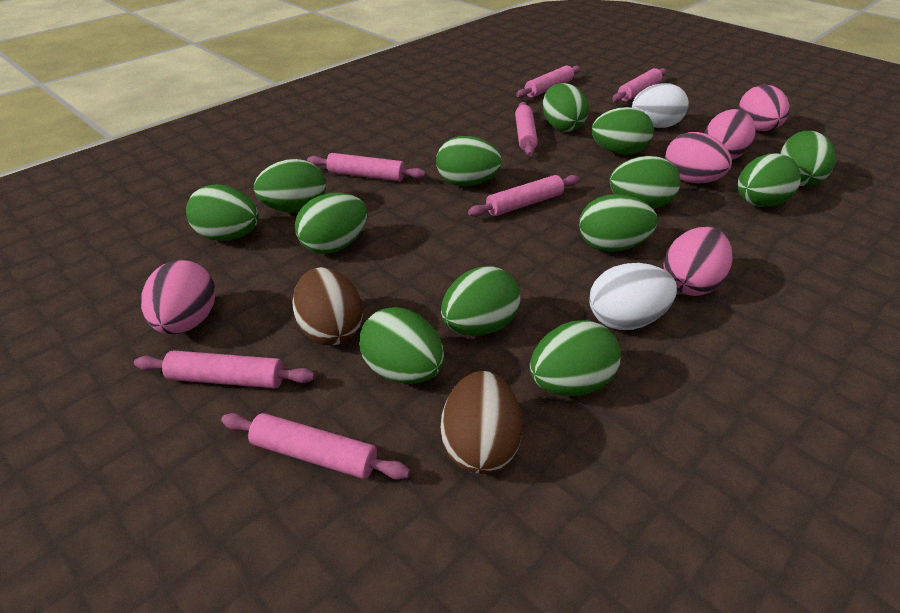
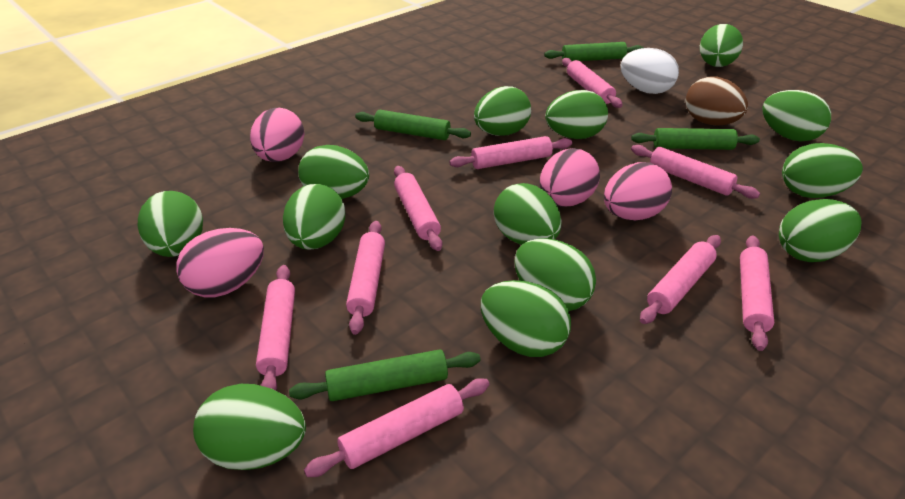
brown egg: 2 -> 1
green rolling pin: 0 -> 4
pink egg: 5 -> 4
pink rolling pin: 7 -> 9
white egg: 2 -> 1

